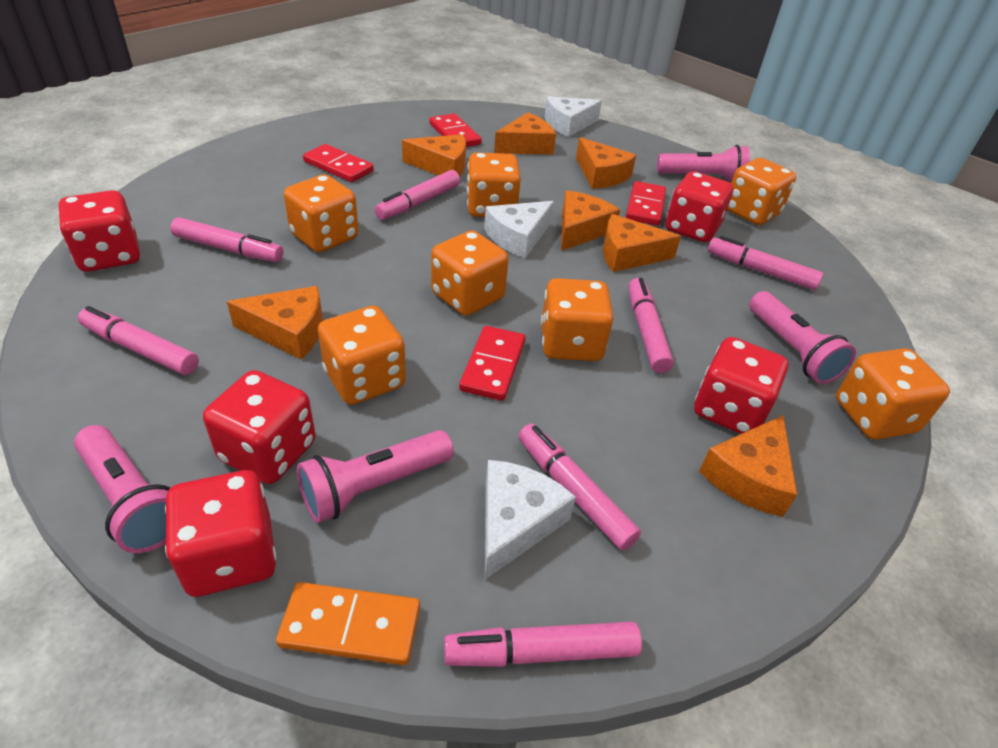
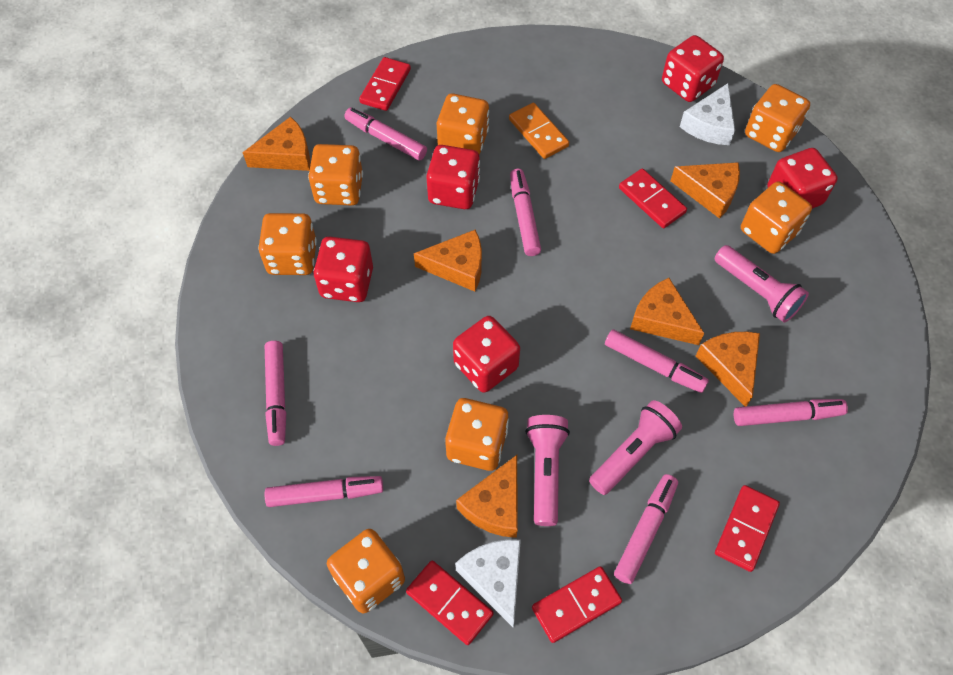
orange cheese: 7 -> 6
pink flashlight: 4 -> 3
red domino: 4 -> 5
white cheese: 3 -> 2

